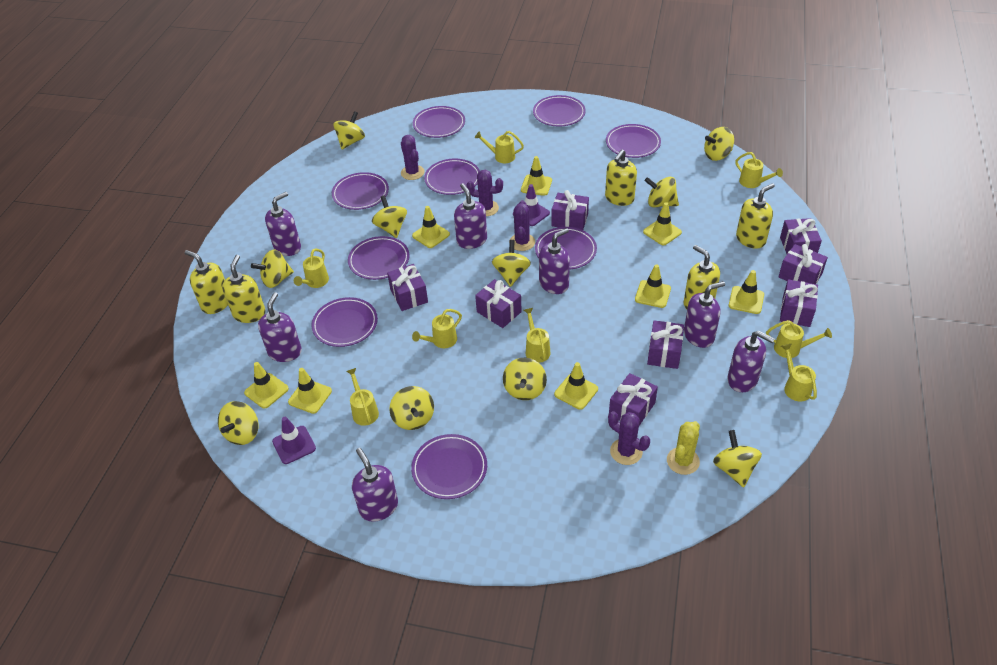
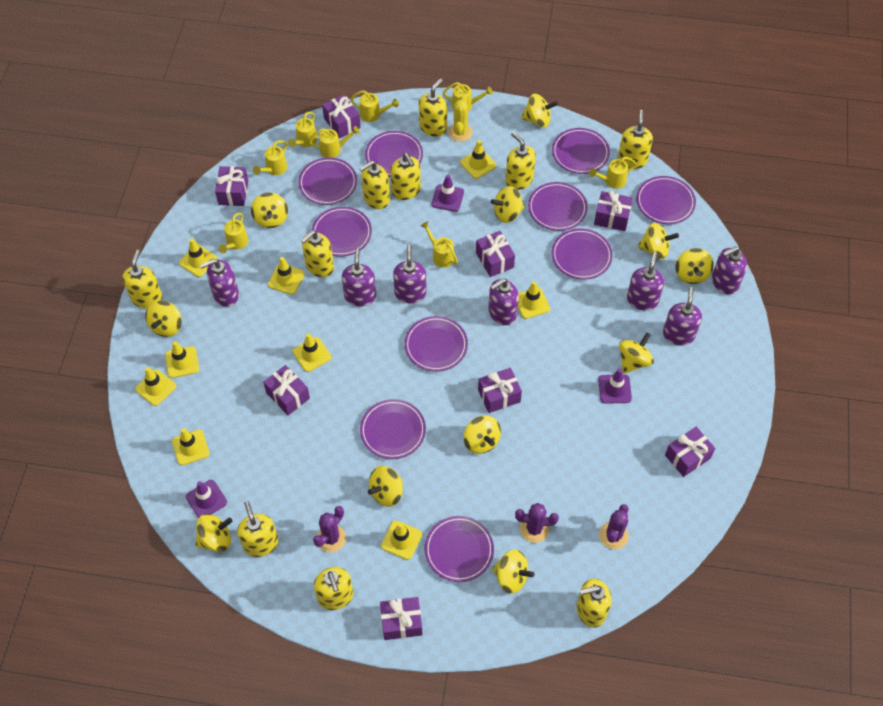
purple cactus: 4 -> 3
purple plate: 9 -> 10
purple traffic cone: 2 -> 3
yellow soap dispenser: 5 -> 10
yellow spinning top: 10 -> 11
yellow traffic cone: 8 -> 9

